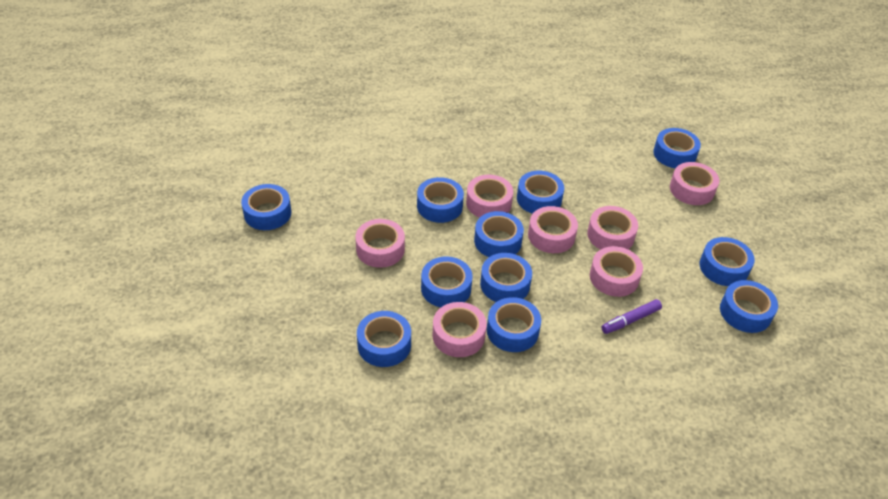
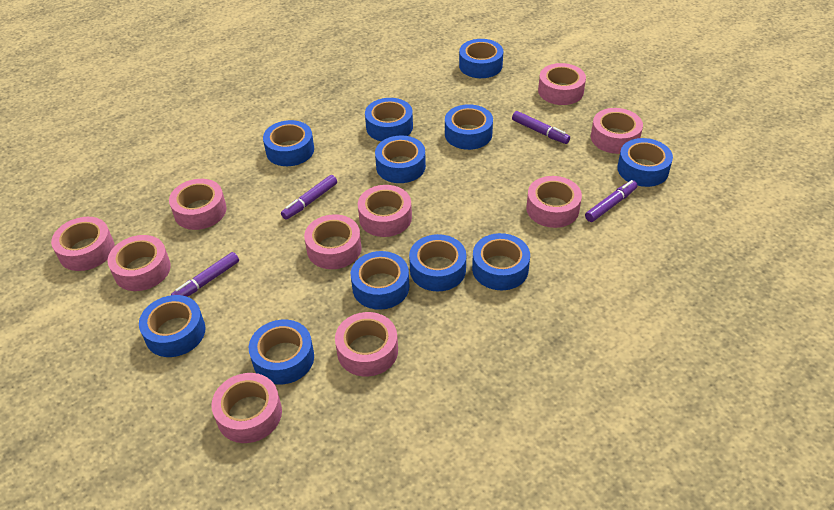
pink tape: 7 -> 10
purple marker: 1 -> 4

